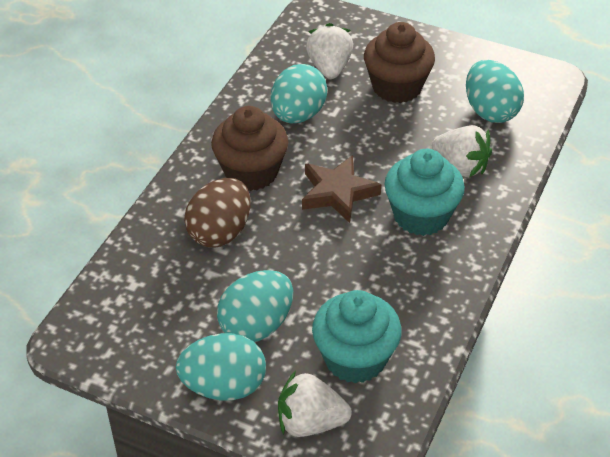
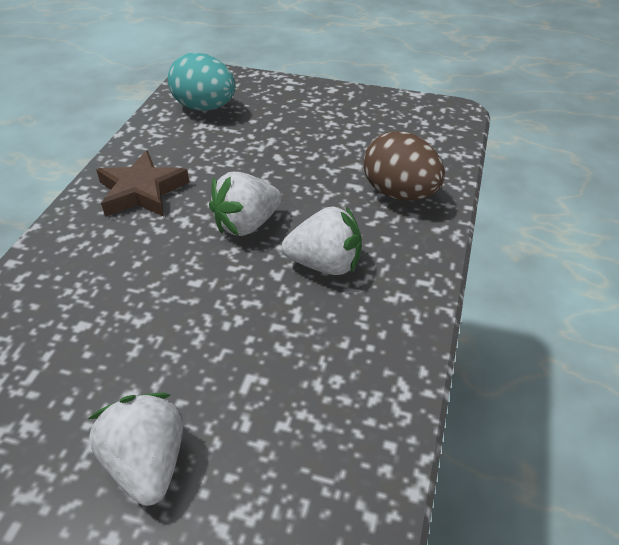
brown cupcake: 2 -> 0
turquoise cupcake: 2 -> 0
turquoise egg: 4 -> 1

